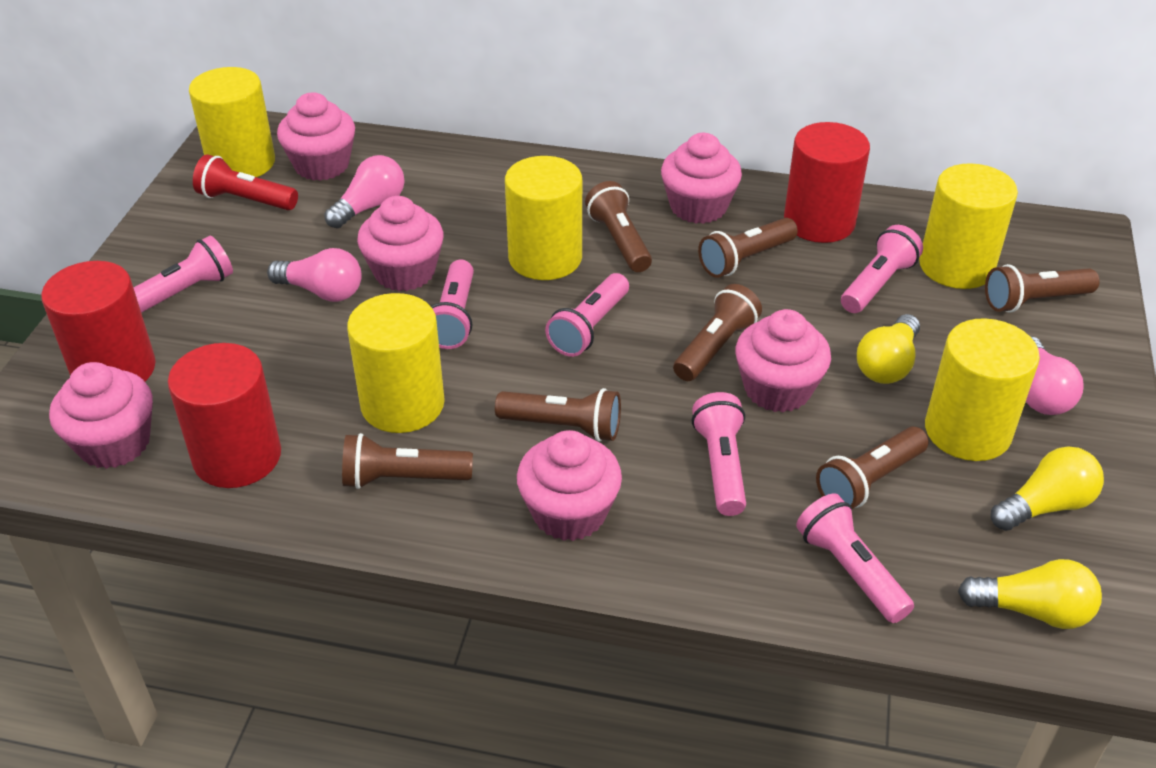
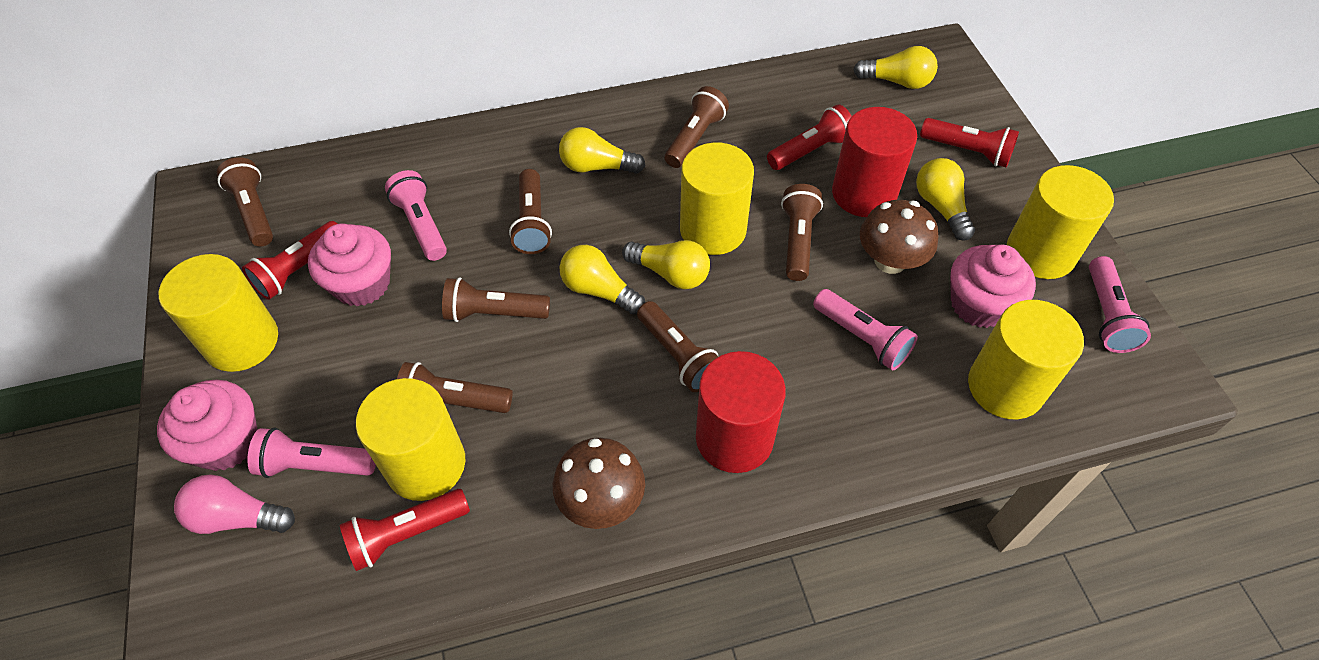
brown mushroom: 0 -> 2
pink cupcake: 6 -> 3
pink flashlight: 6 -> 4
pink light bulb: 3 -> 1
red cylinder: 3 -> 2
red flashlight: 1 -> 4
yellow light bulb: 3 -> 5

